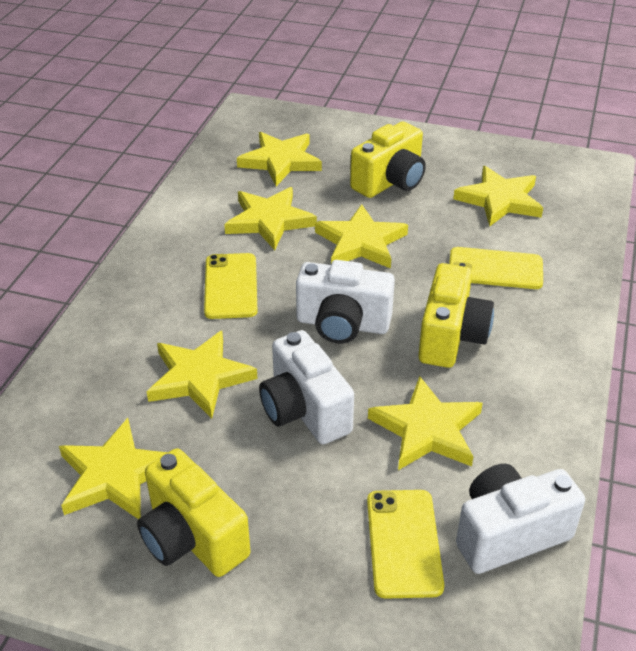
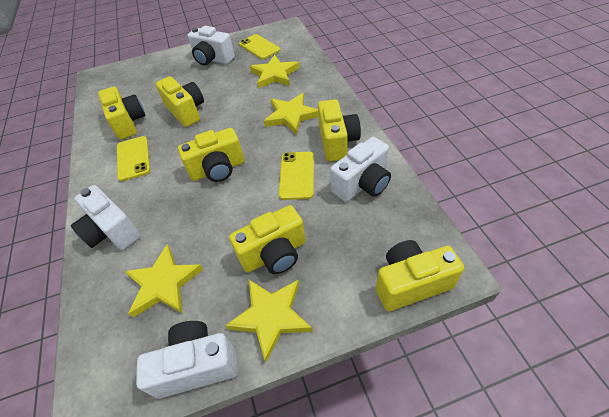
white camera: 3 -> 4
yellow camera: 3 -> 6
yellow star: 7 -> 4

